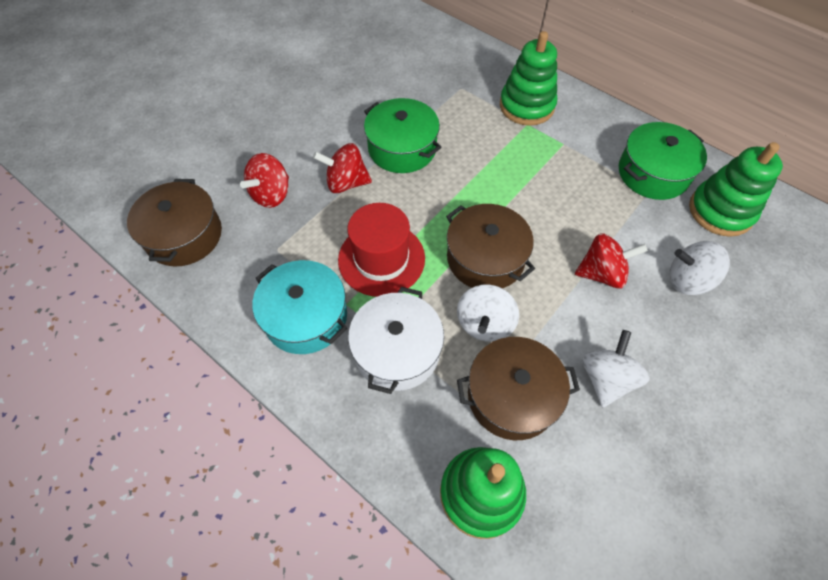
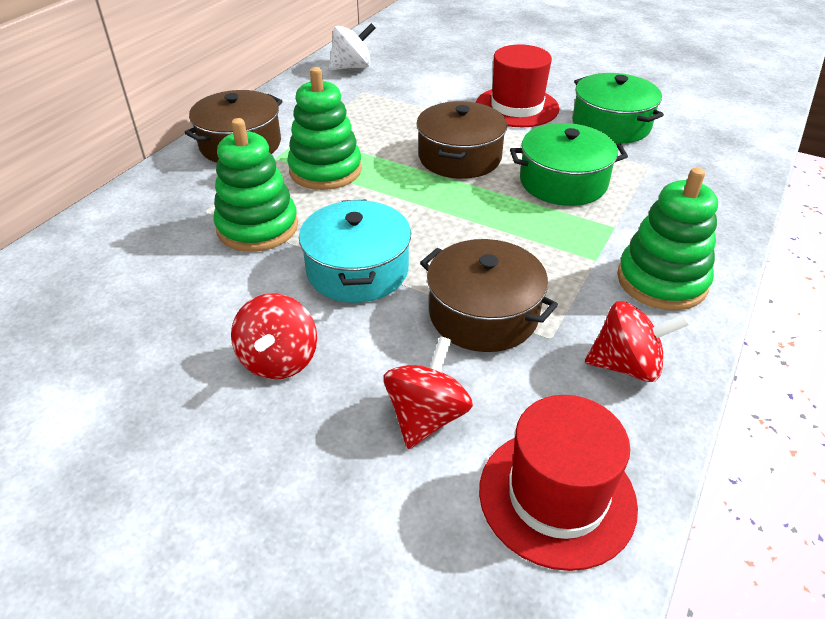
red hat: 1 -> 2
white pot: 1 -> 0
white spinning top: 3 -> 1

